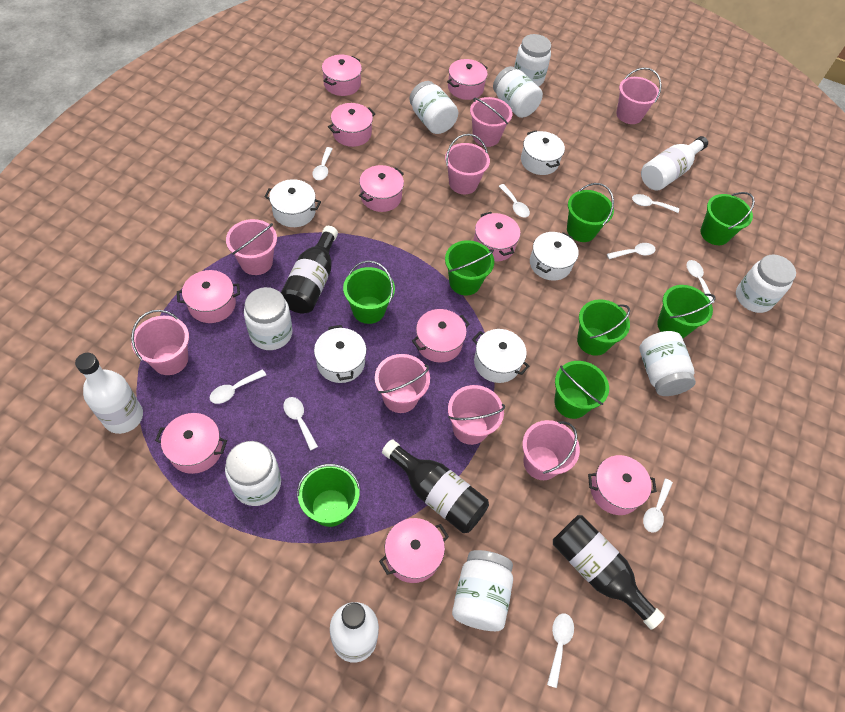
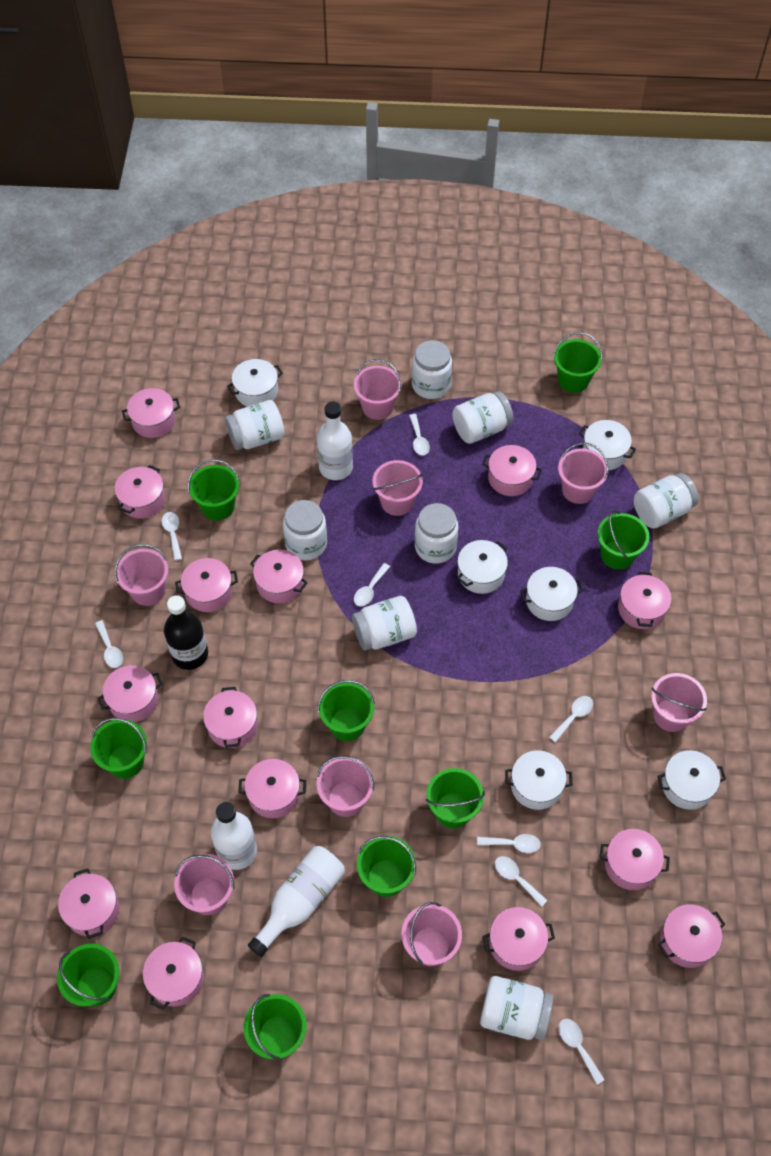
black bottle: 3 -> 1
green bucket: 8 -> 9
pink pot: 10 -> 14
white pot: 5 -> 6
white spoon: 9 -> 8

